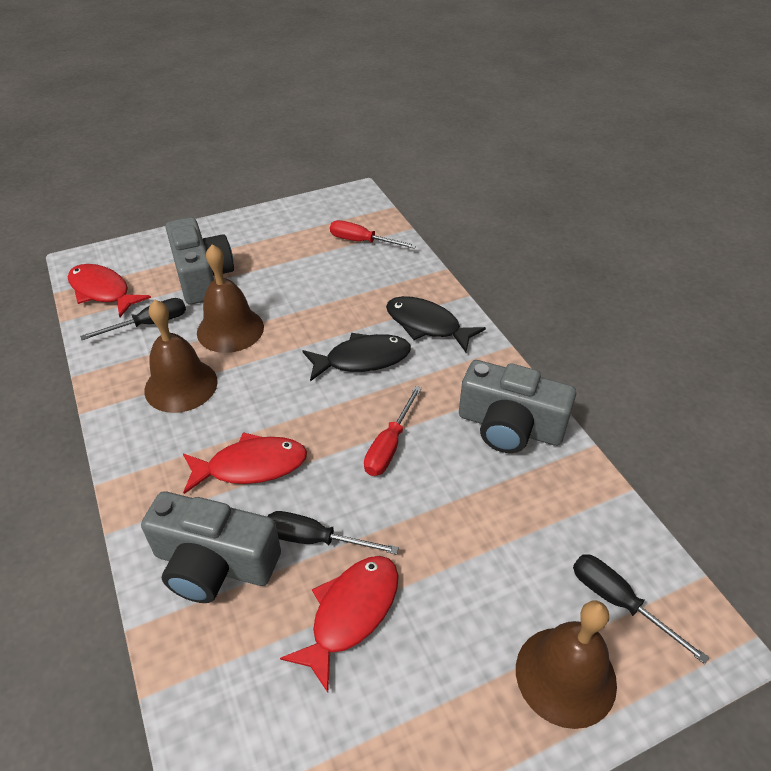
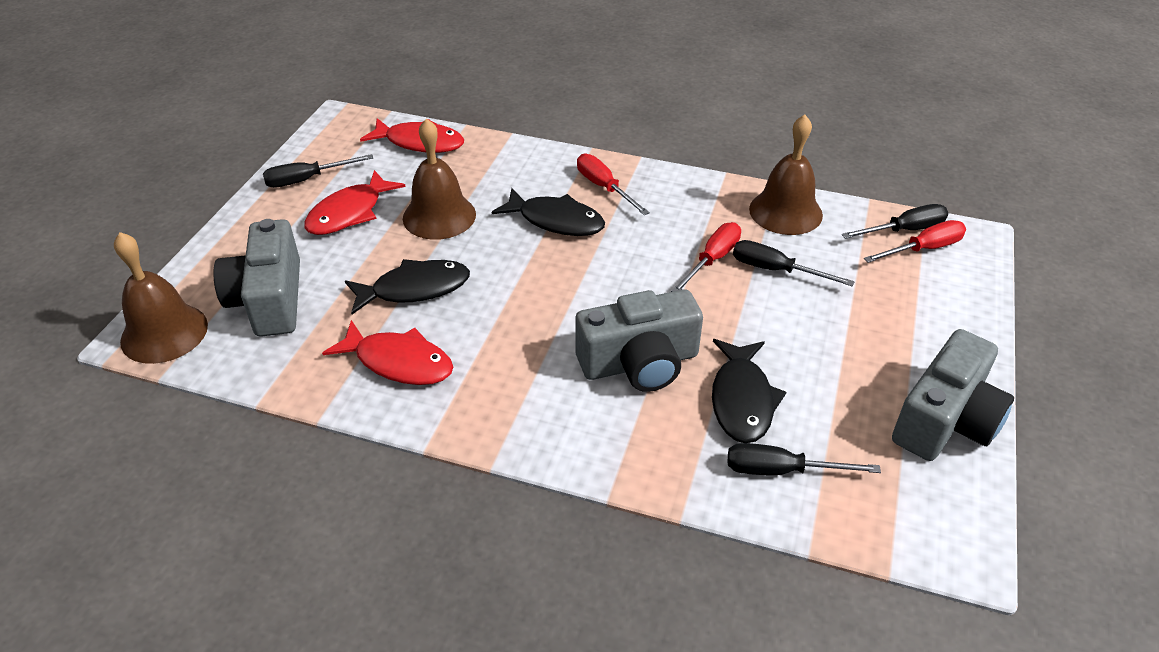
black fish: 2 -> 3
black screwdriver: 3 -> 4
red screwdriver: 2 -> 3

